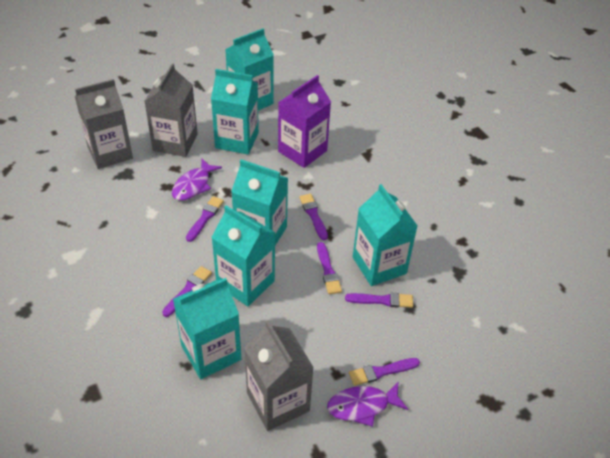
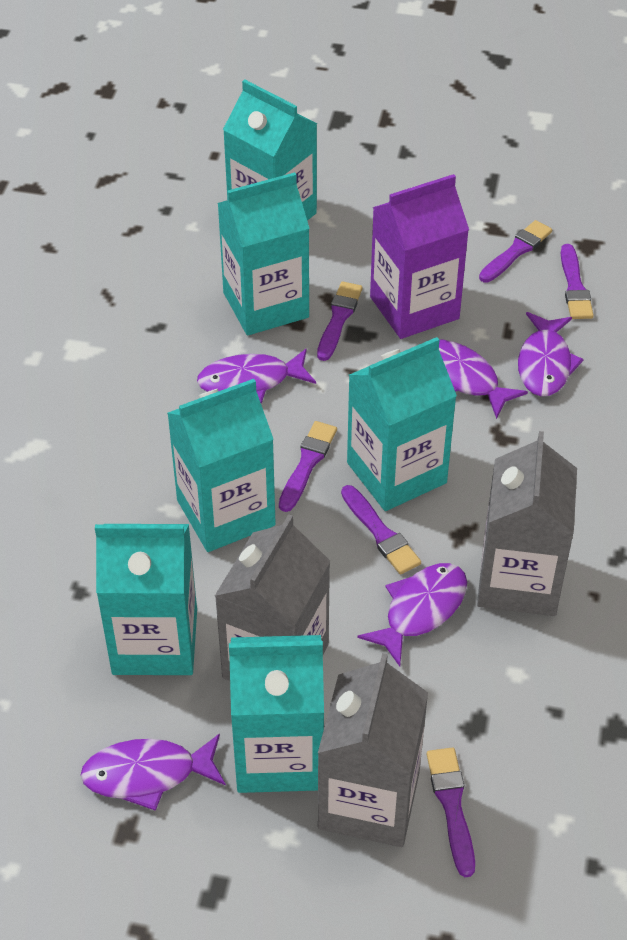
purple fish: 2 -> 5

